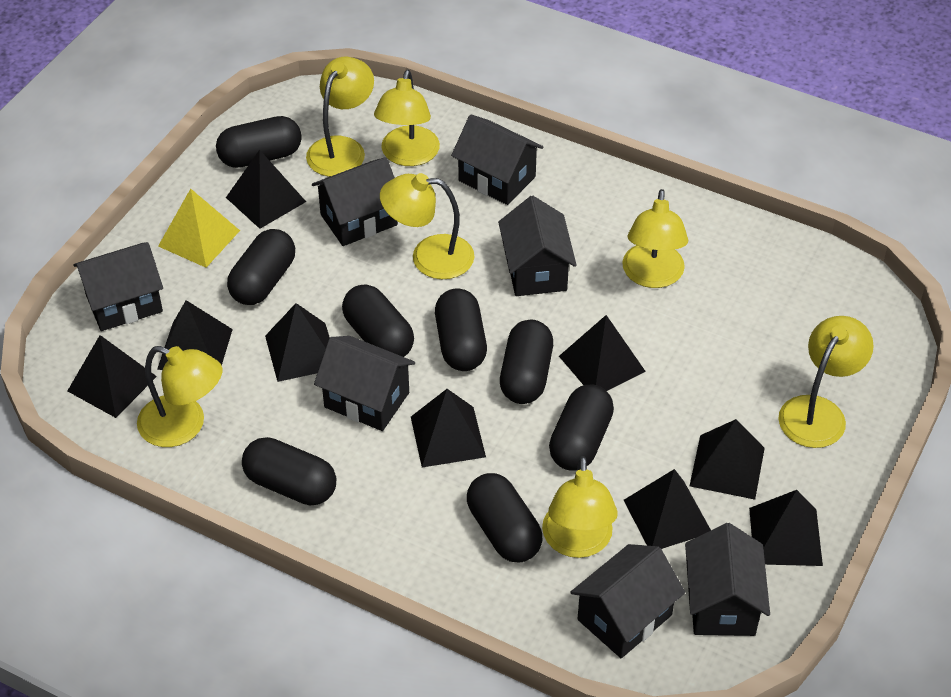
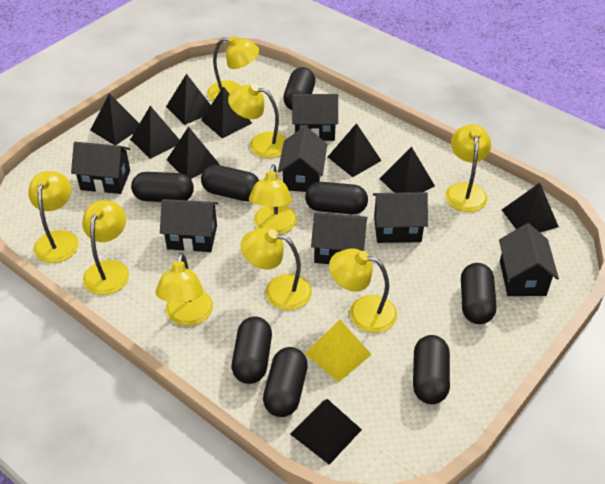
yellow lamp: 7 -> 9

